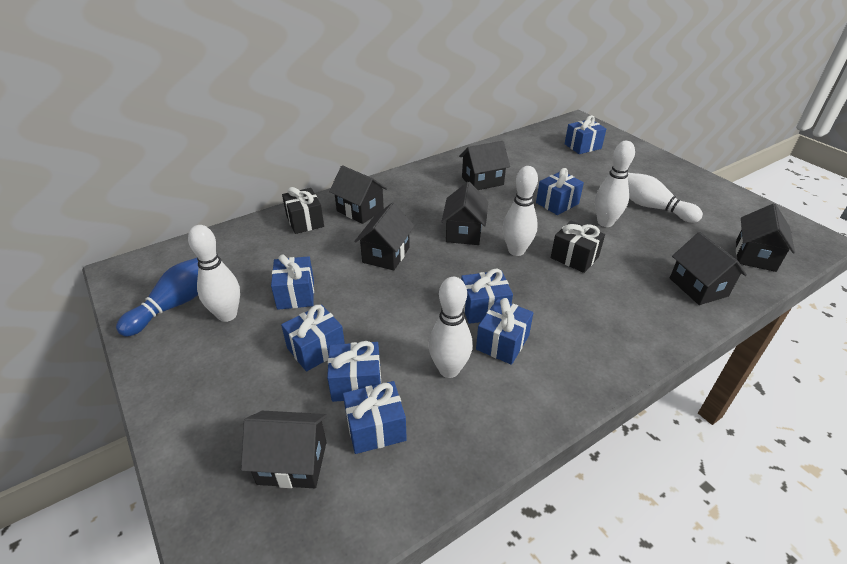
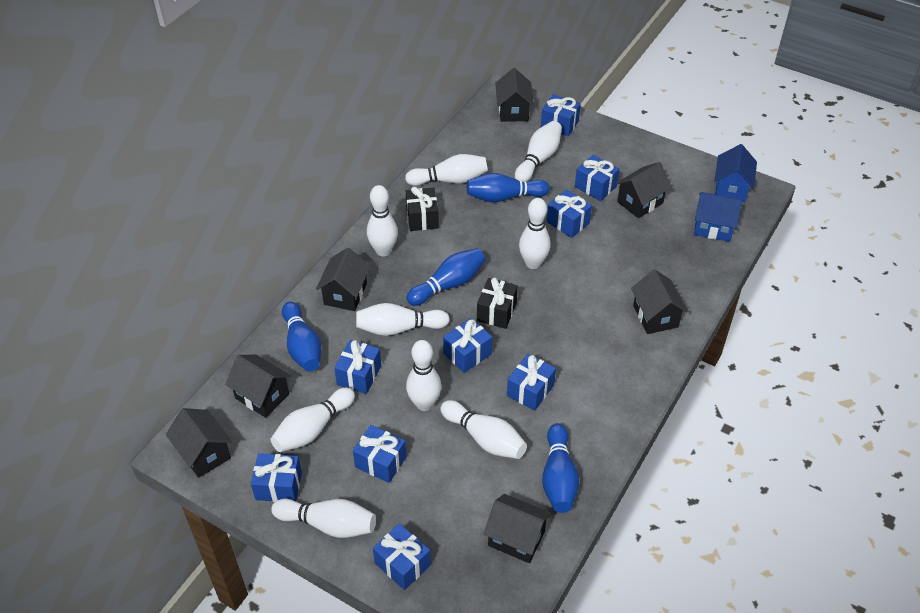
blue bowling pin: 1 -> 4
blue gift: 8 -> 9
blue house: 0 -> 2
white bowling pin: 5 -> 9

